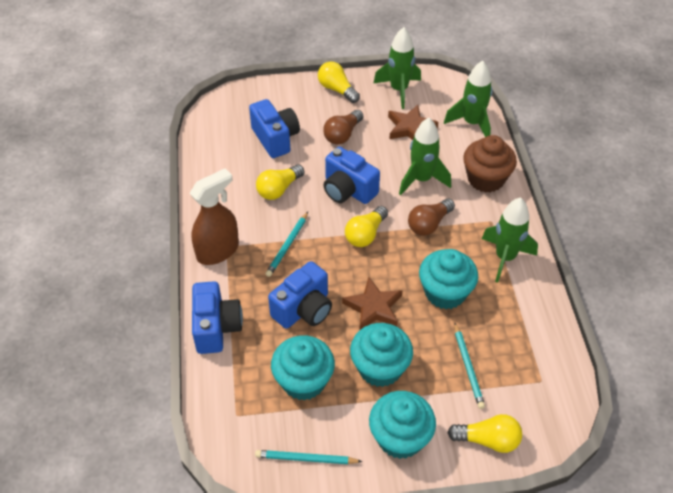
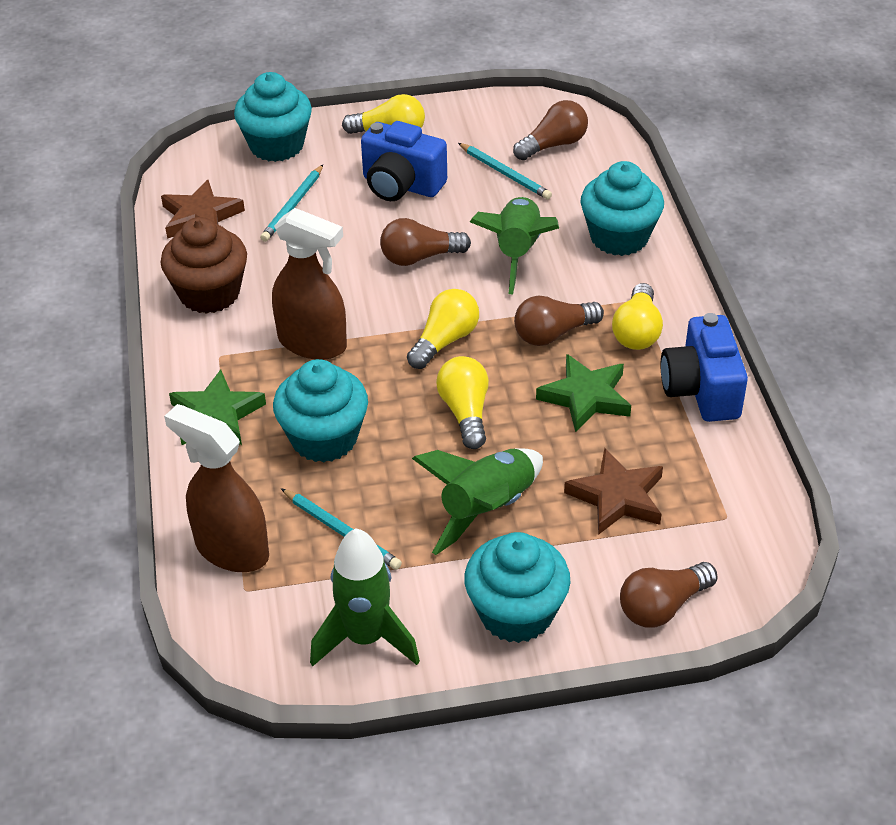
blue camera: 4 -> 2
brown light bulb: 2 -> 4
brown spray bottle: 1 -> 2
green rocket: 4 -> 3
green star: 0 -> 2

